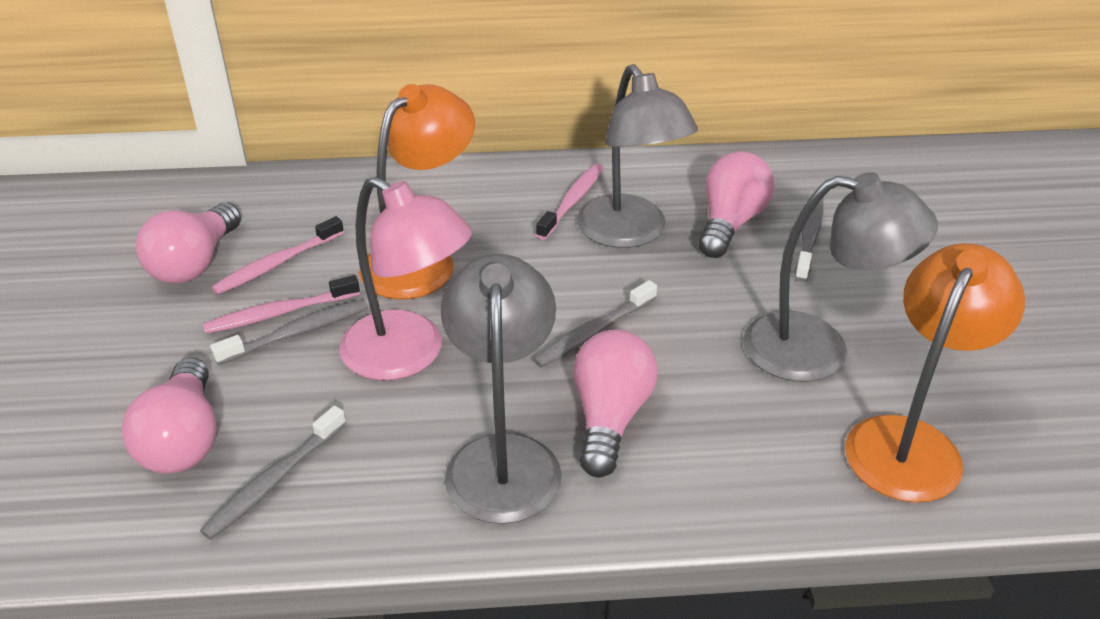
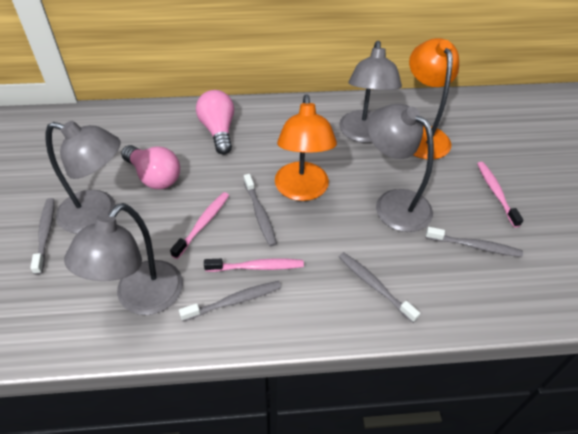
grey lamp: 3 -> 4
grey toothbrush: 4 -> 5
pink lamp: 1 -> 0
pink light bulb: 4 -> 2

